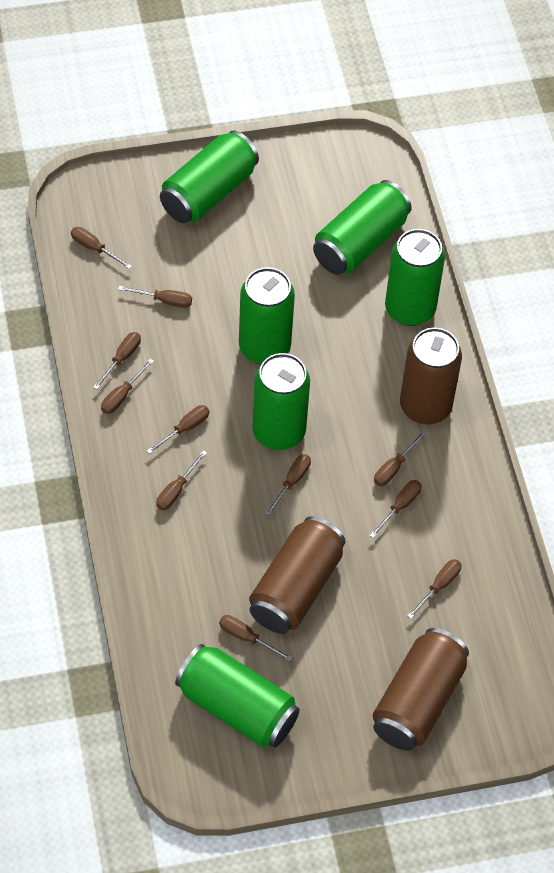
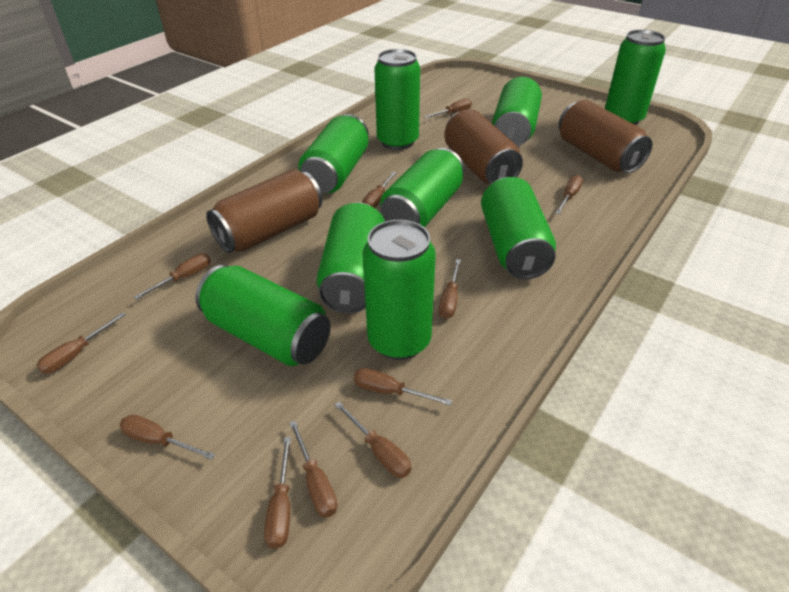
green can: 6 -> 9

